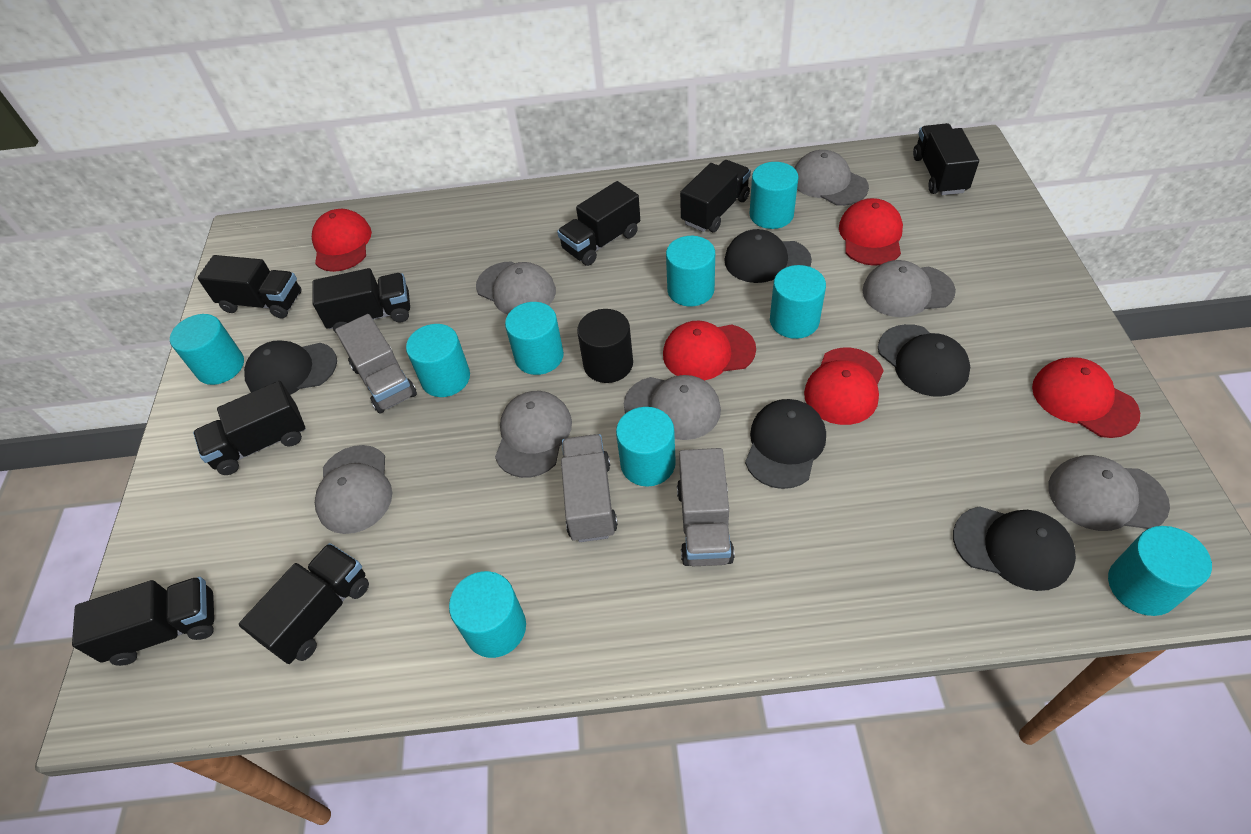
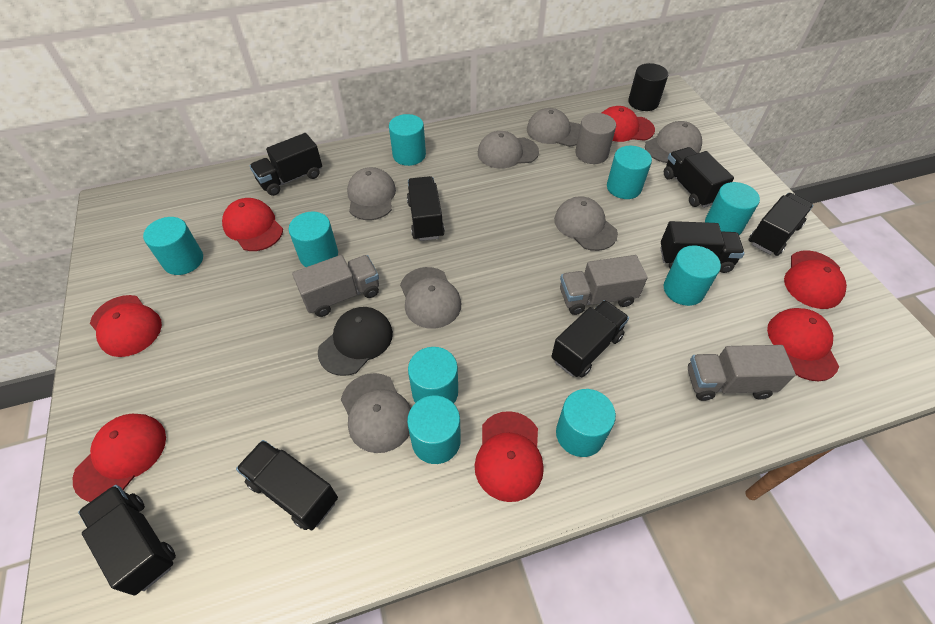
black cap: 5 -> 1
grey cylinder: 0 -> 1
red cap: 5 -> 7

